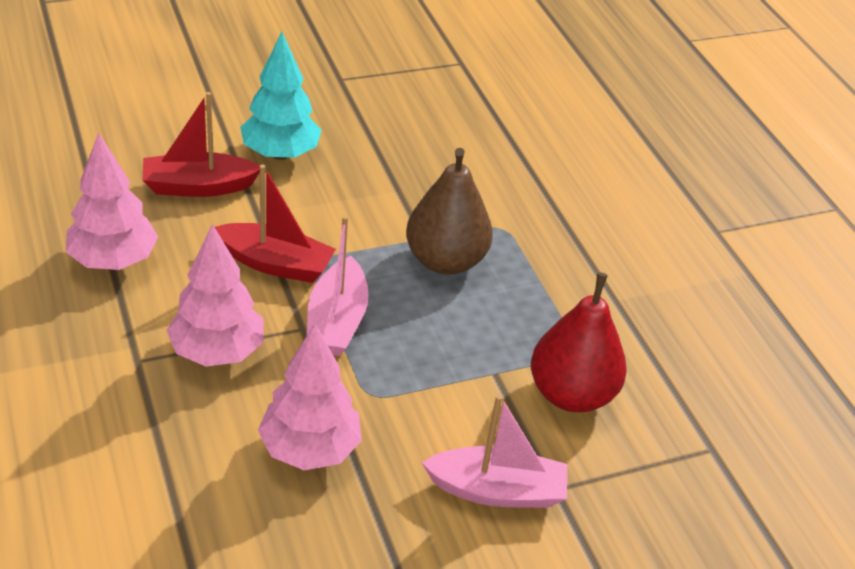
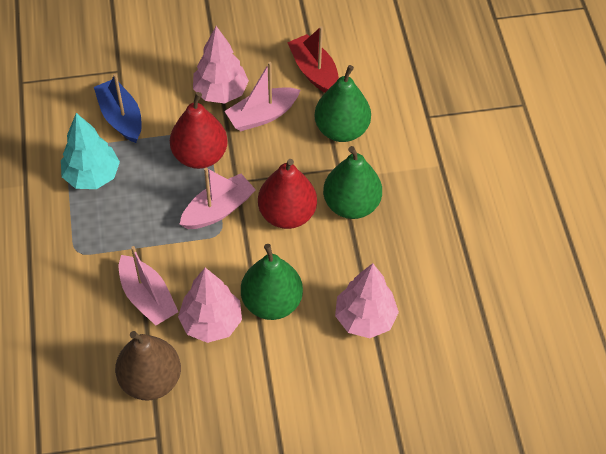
blue boat: 0 -> 1
green pear: 0 -> 3
pink boat: 2 -> 3
red boat: 2 -> 1
red pear: 1 -> 2

